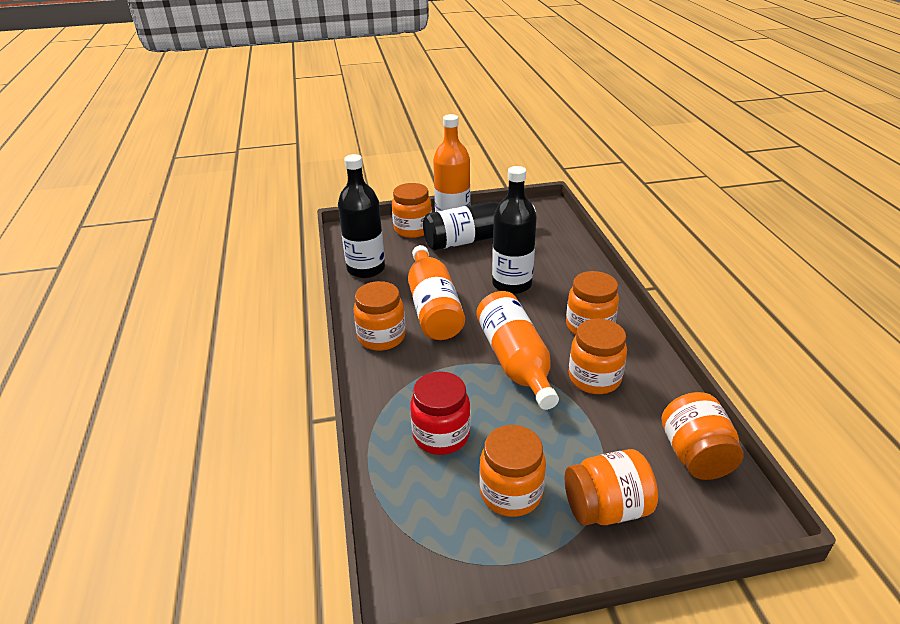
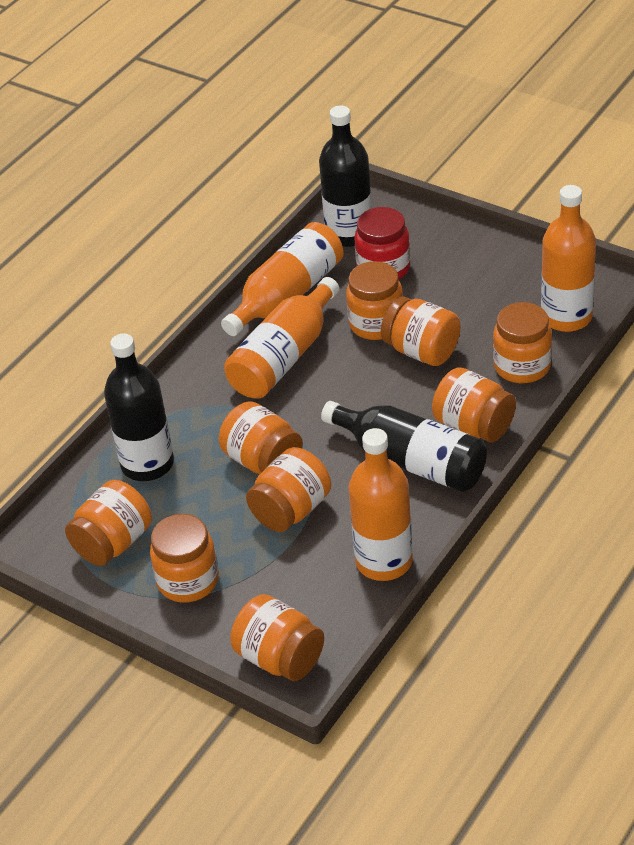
orange bottle: 3 -> 4
orange jar: 7 -> 9

